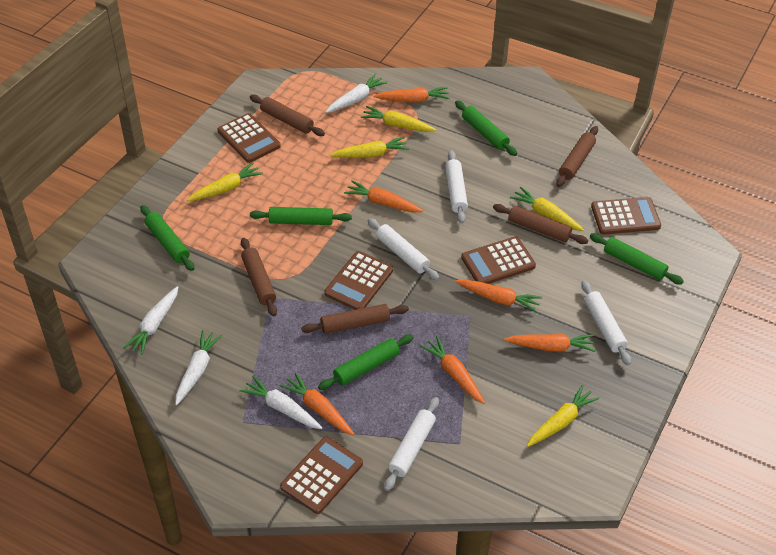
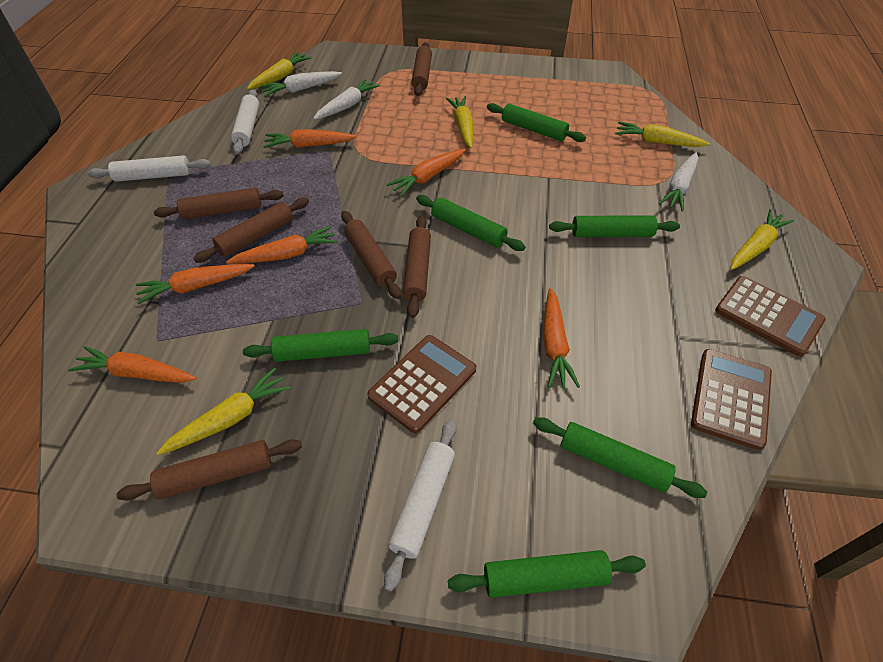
brown calculator: 5 -> 3
brown rolling pin: 5 -> 6
green rolling pin: 5 -> 6
white carrot: 4 -> 3
white rolling pin: 4 -> 3

